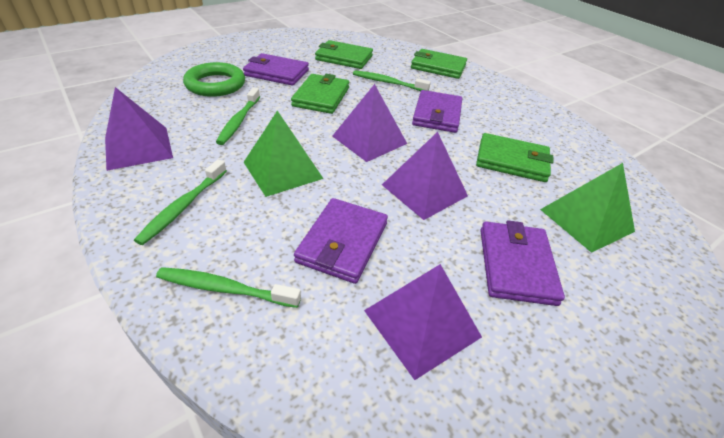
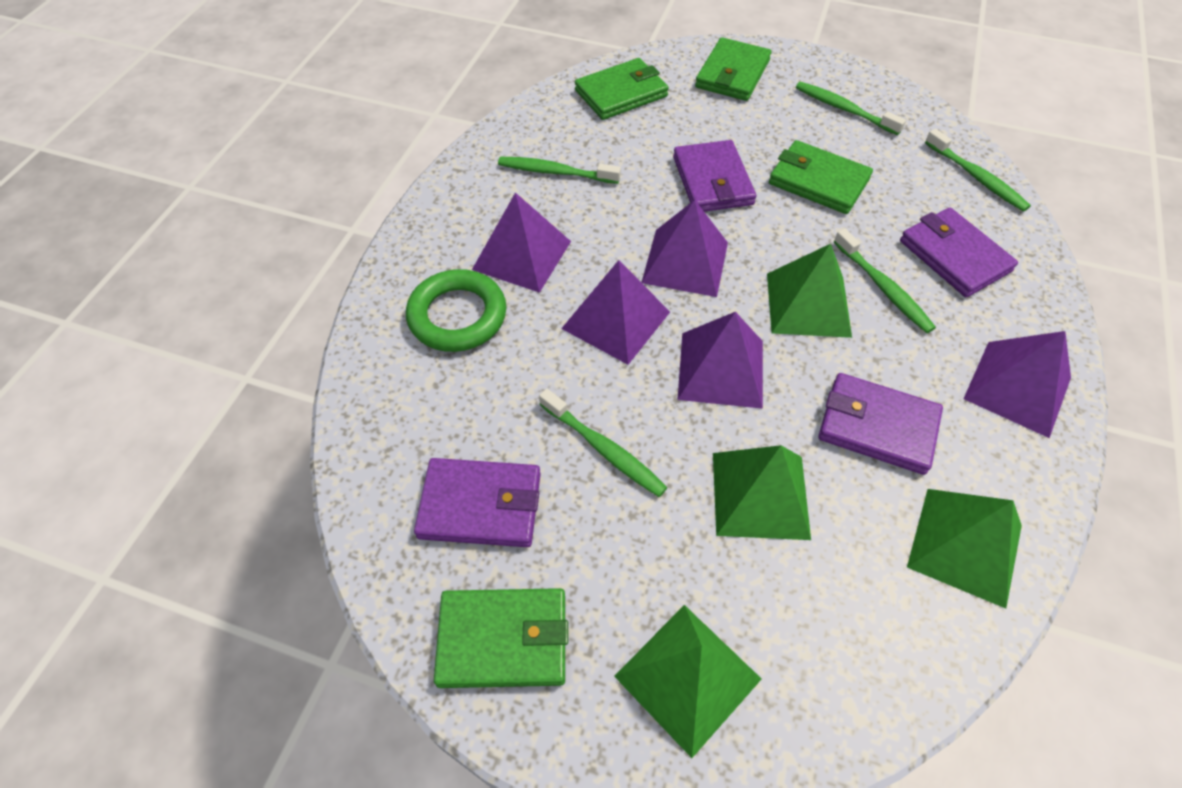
green pyramid: 2 -> 4
green toothbrush: 4 -> 5
purple pyramid: 4 -> 5

